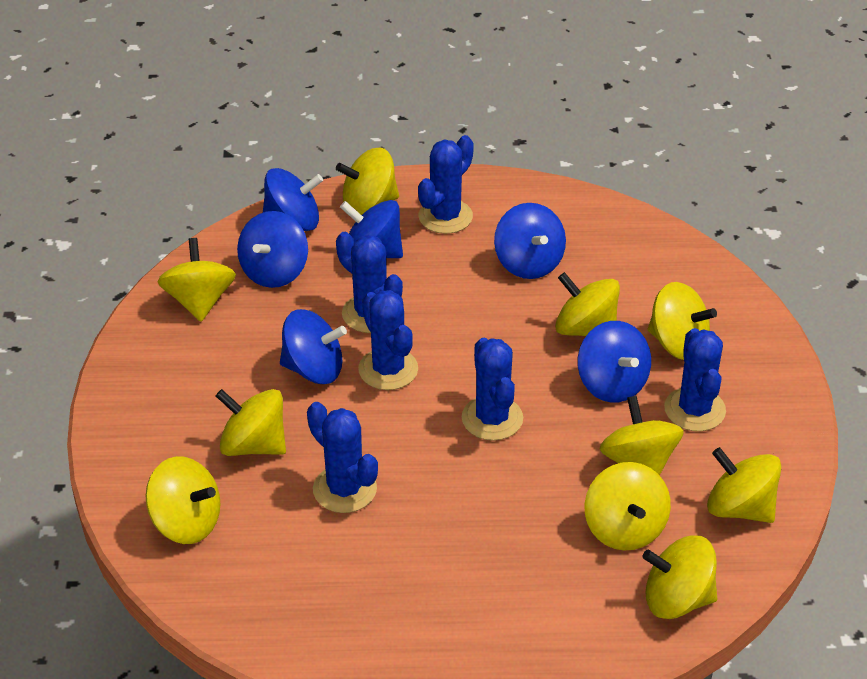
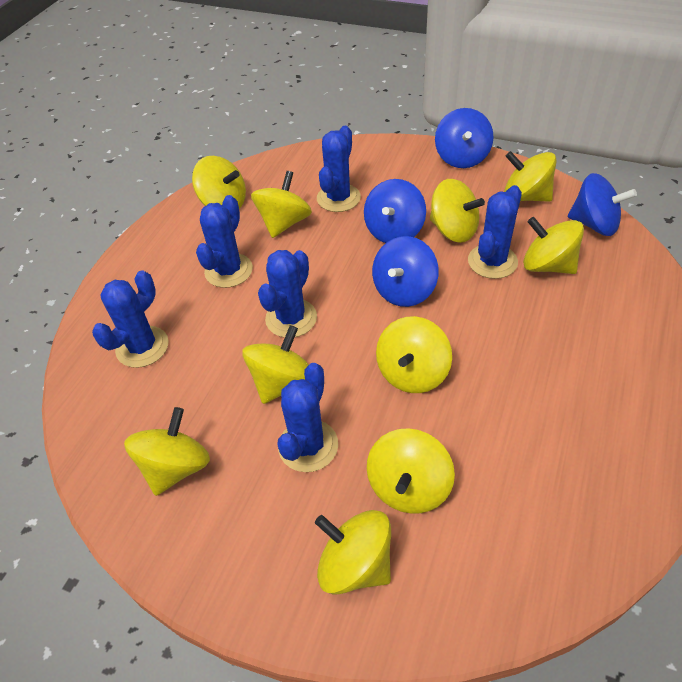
blue spinning top: 6 -> 4

